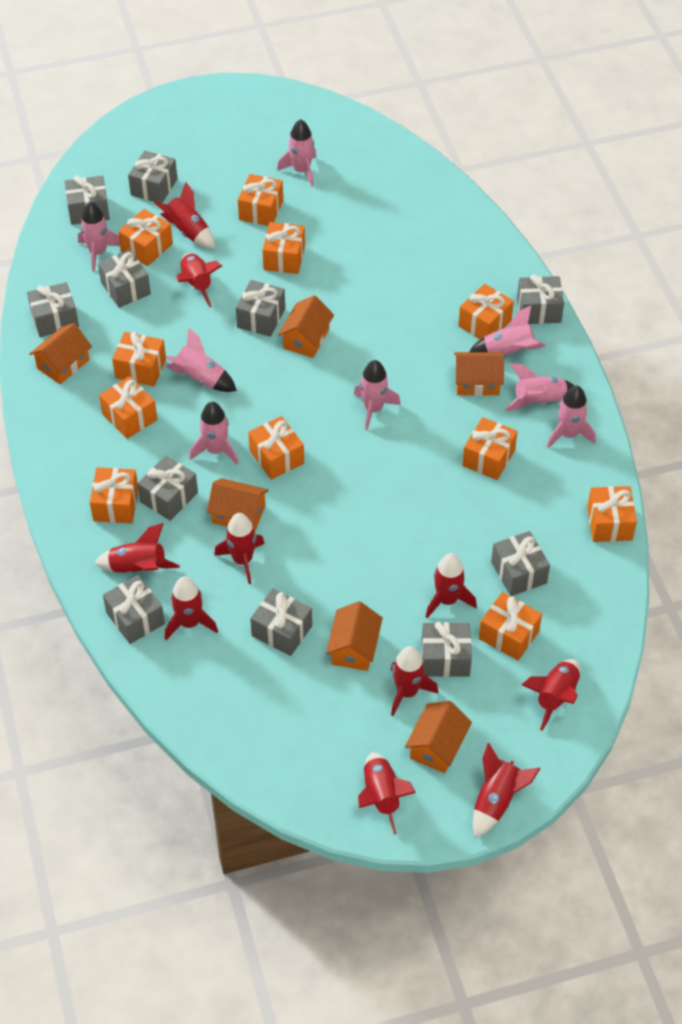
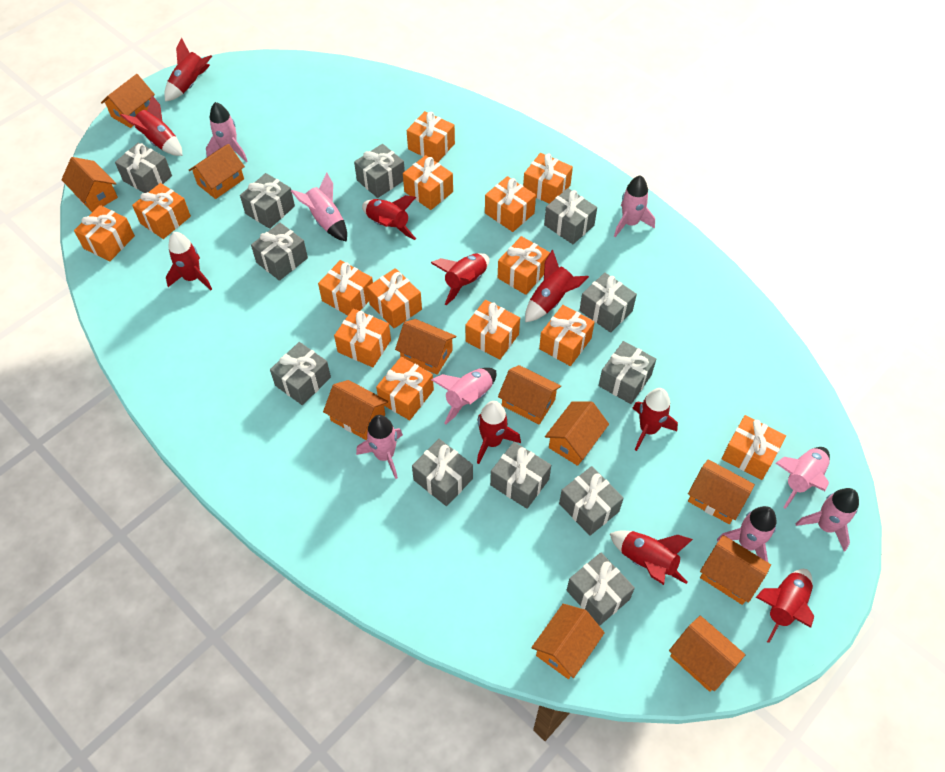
grey gift: 11 -> 12
orange gift: 11 -> 14
orange house: 6 -> 11

